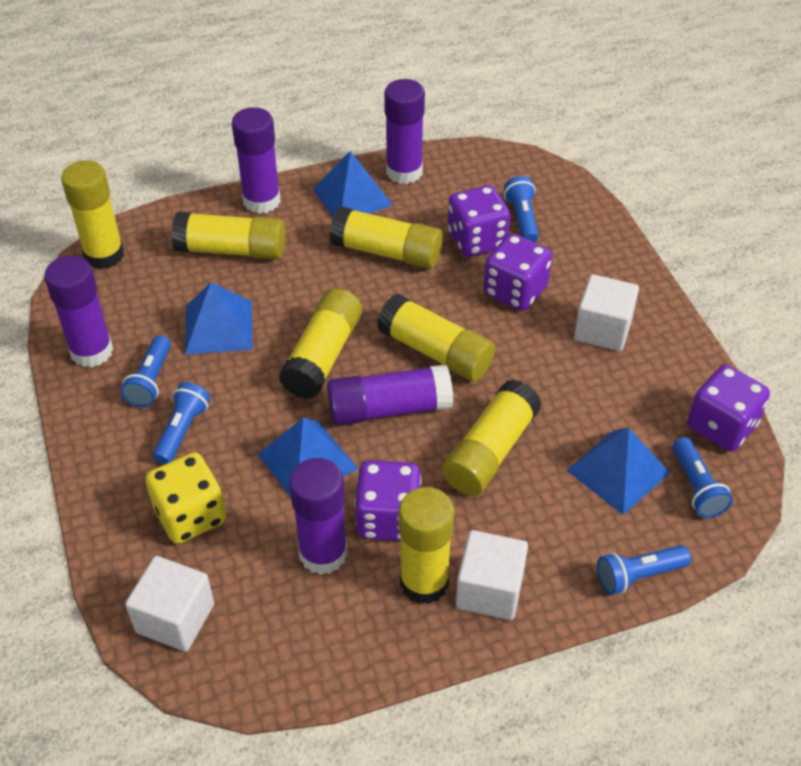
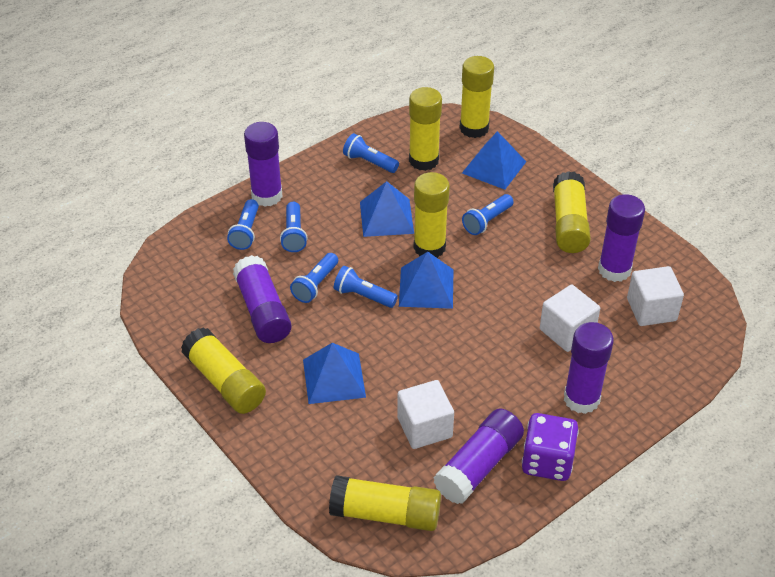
blue flashlight: 5 -> 6
purple dice: 4 -> 1
yellow dice: 1 -> 0
yellow glue stick: 7 -> 6

